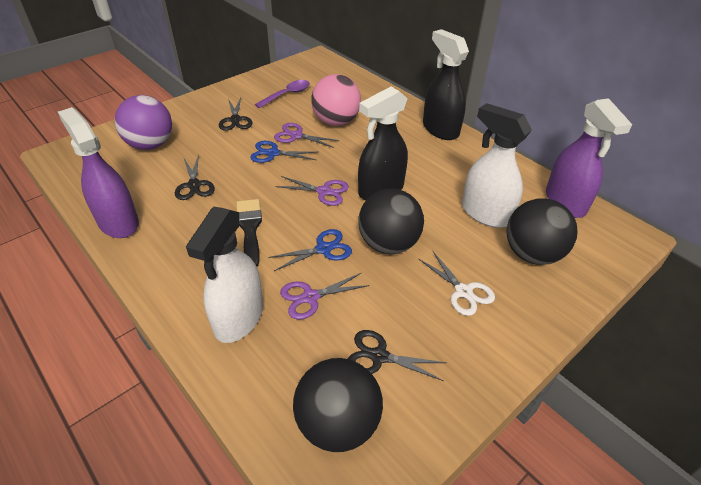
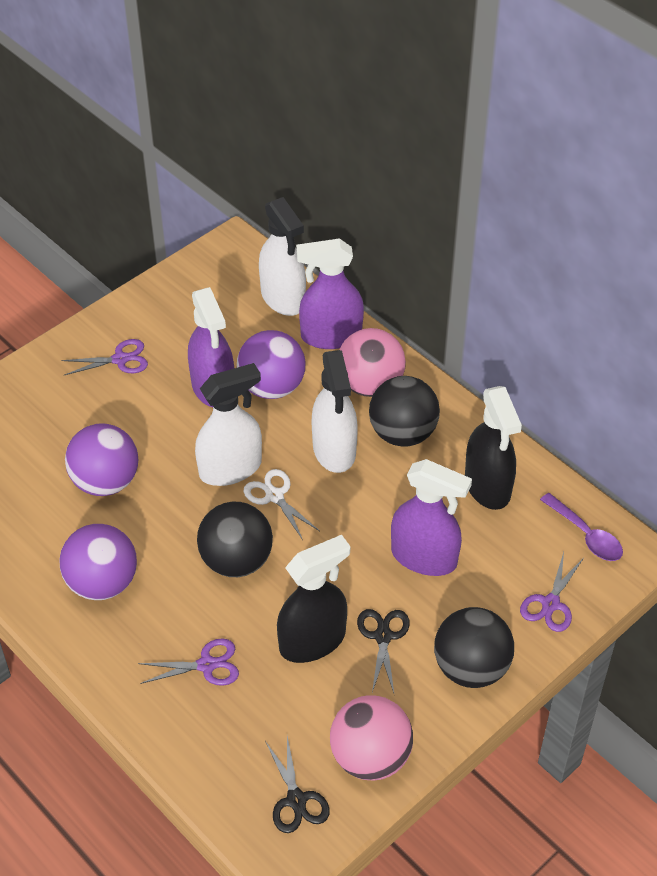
black brush: 1 -> 0
black scissors: 3 -> 2
blue scissors: 2 -> 0
pink ball: 1 -> 2
purple ball: 1 -> 3
purple spray bottle: 2 -> 3
white spray bottle: 2 -> 3

